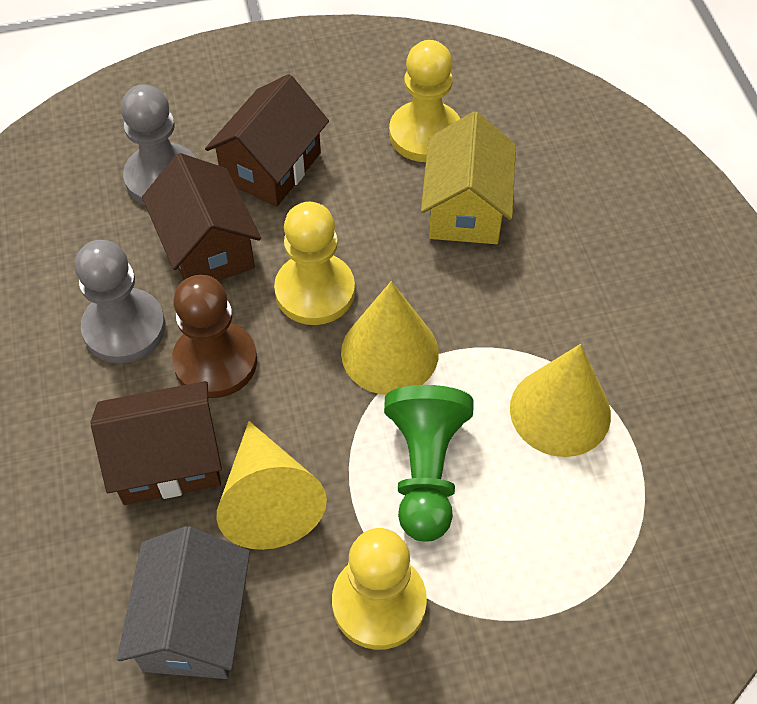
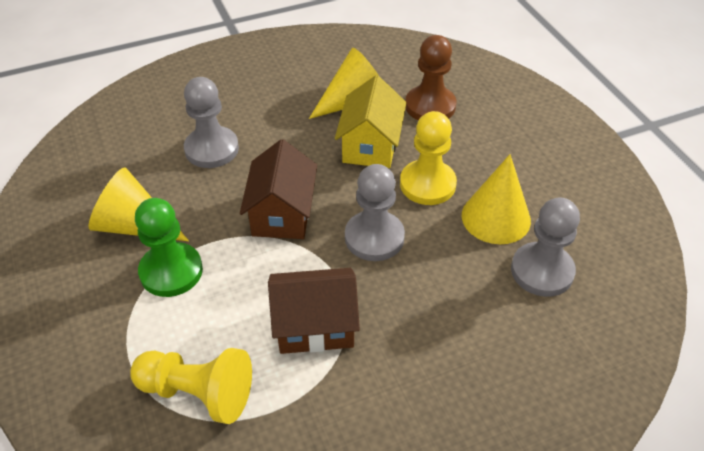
brown house: 3 -> 2
grey house: 1 -> 0
grey pawn: 2 -> 3
yellow pawn: 3 -> 2

